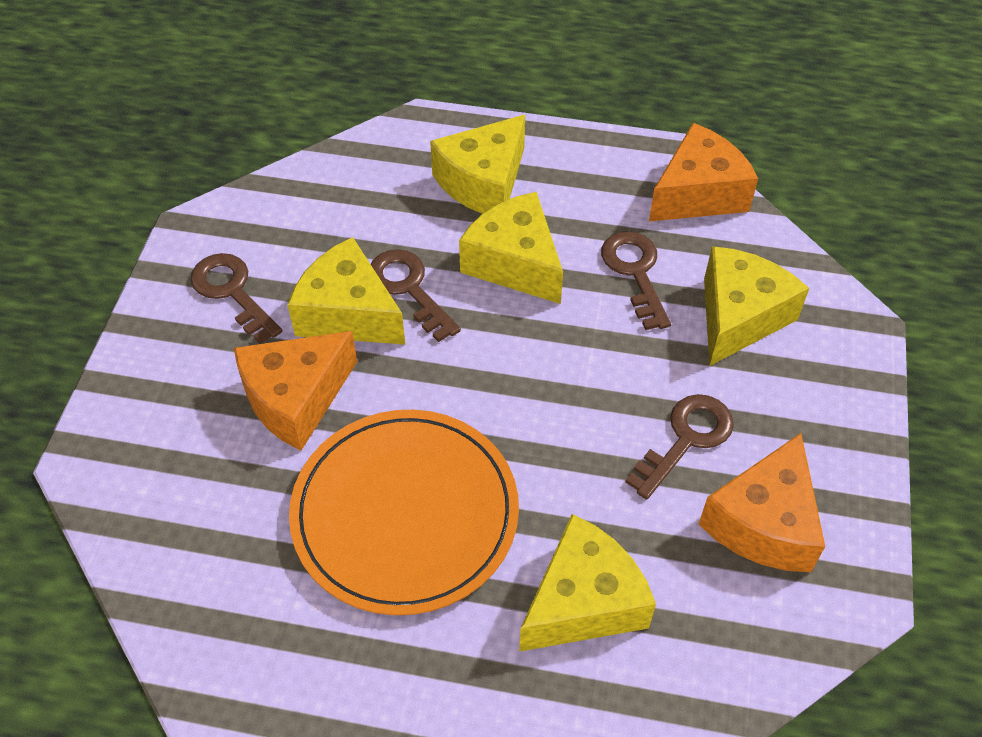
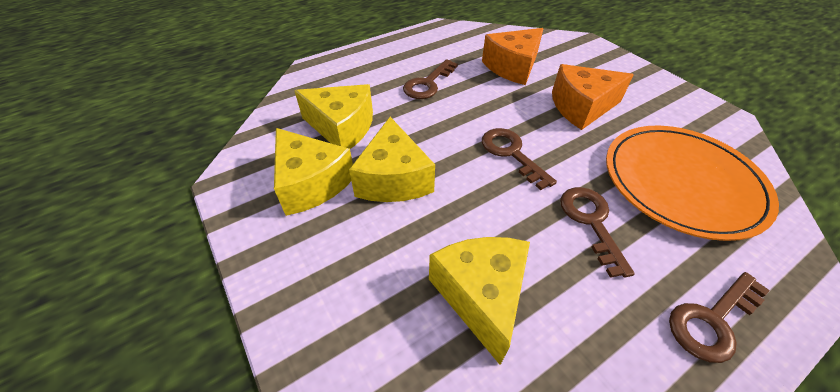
orange cheese: 3 -> 2
yellow cheese: 5 -> 4

